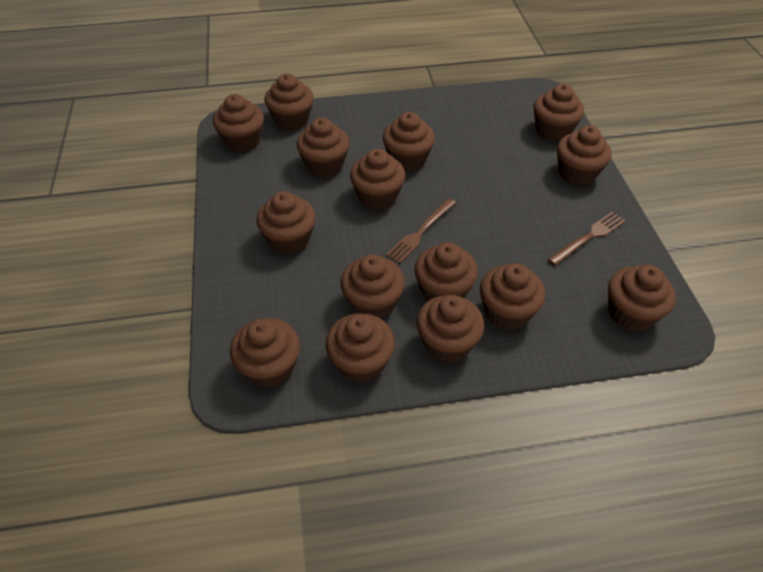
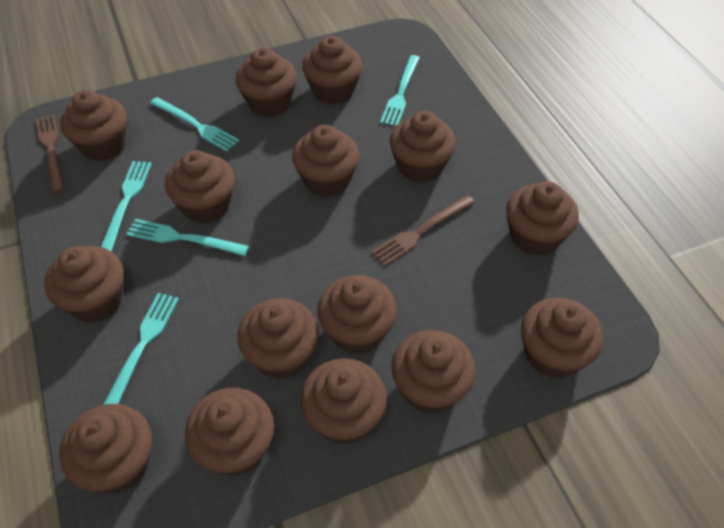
turquoise fork: 0 -> 5

